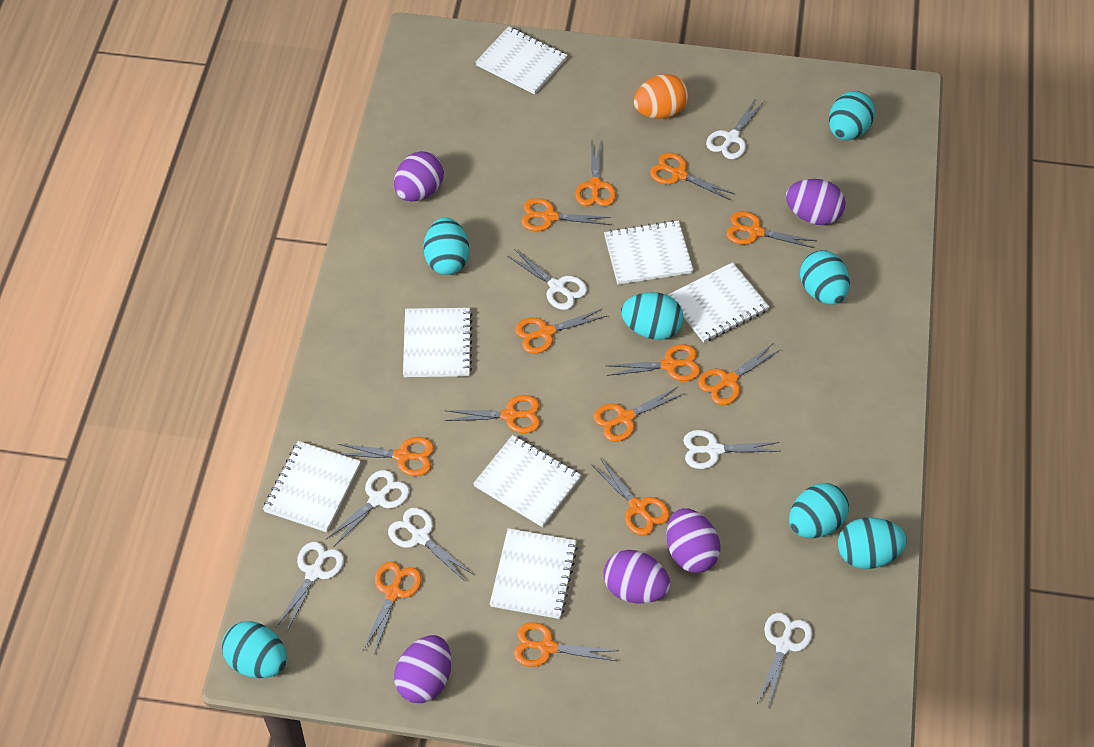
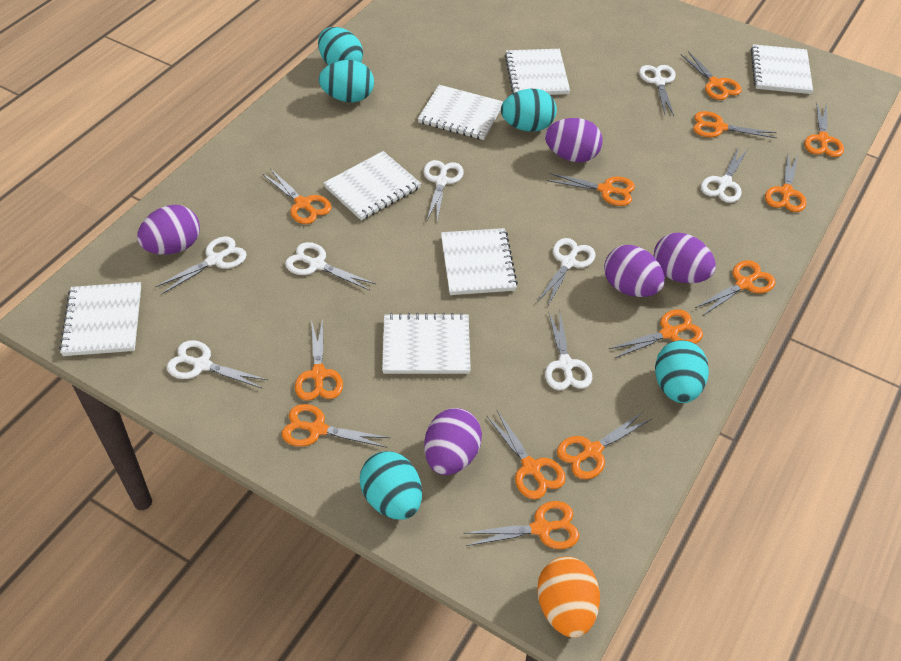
turquoise egg: 7 -> 5
white scissors: 7 -> 8

